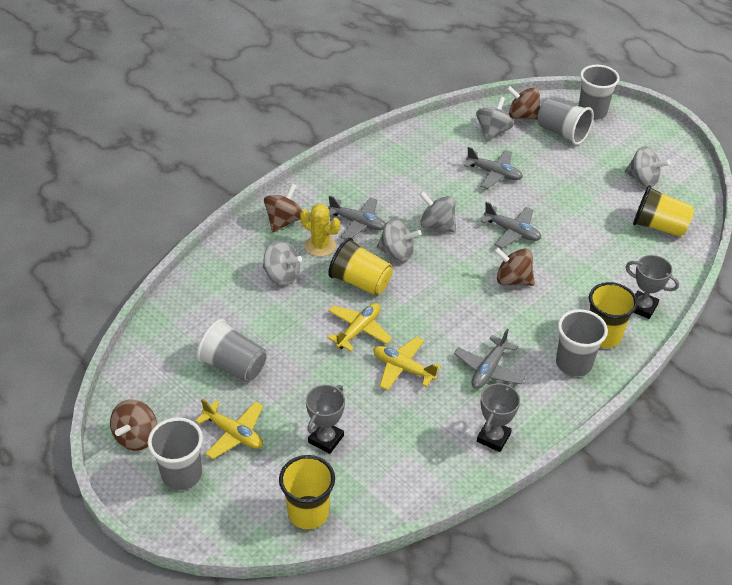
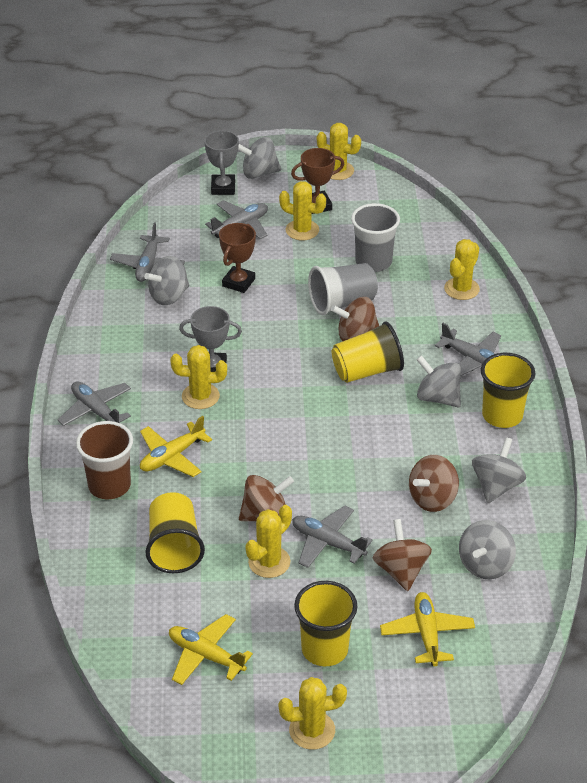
brown cup: 0 -> 1
brown trophy: 0 -> 2
grey cup: 5 -> 2
grey plane: 4 -> 5
grey trophy: 3 -> 2
yellow cactus: 1 -> 6

